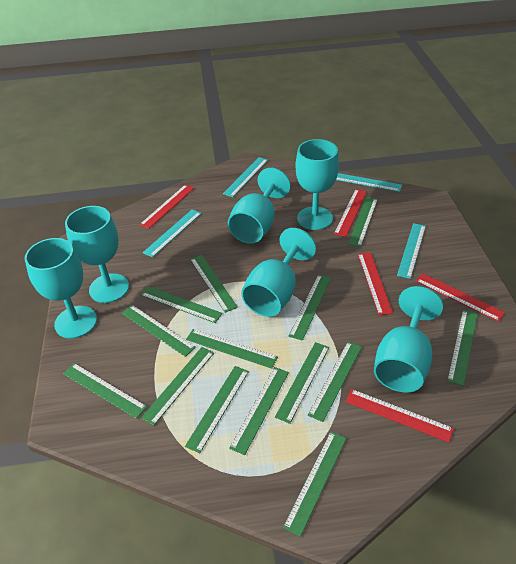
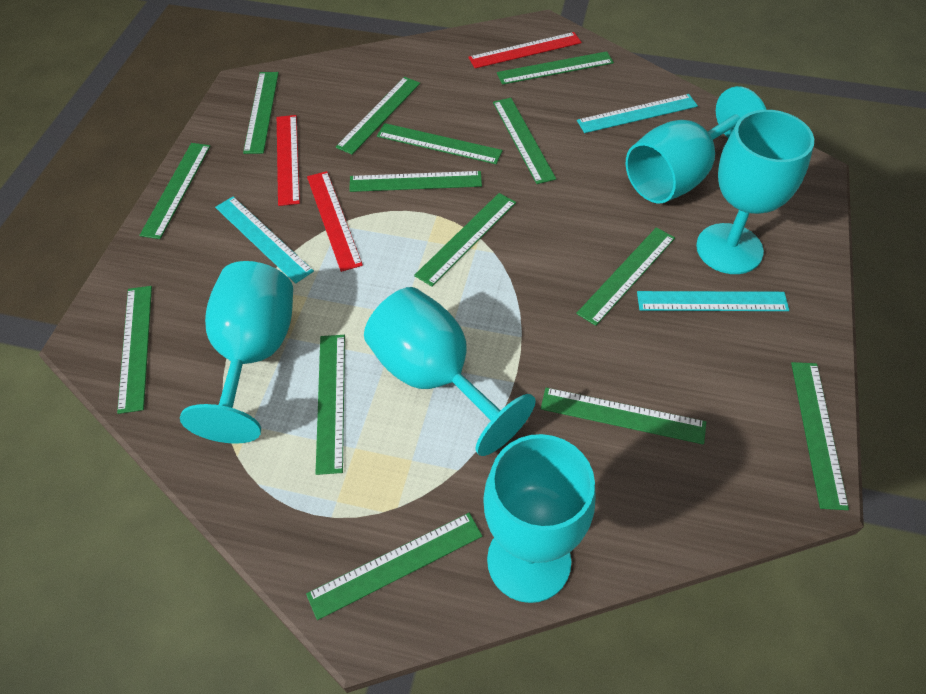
red ruler: 5 -> 3
turquoise goblet: 6 -> 5
turquoise ruler: 4 -> 3

